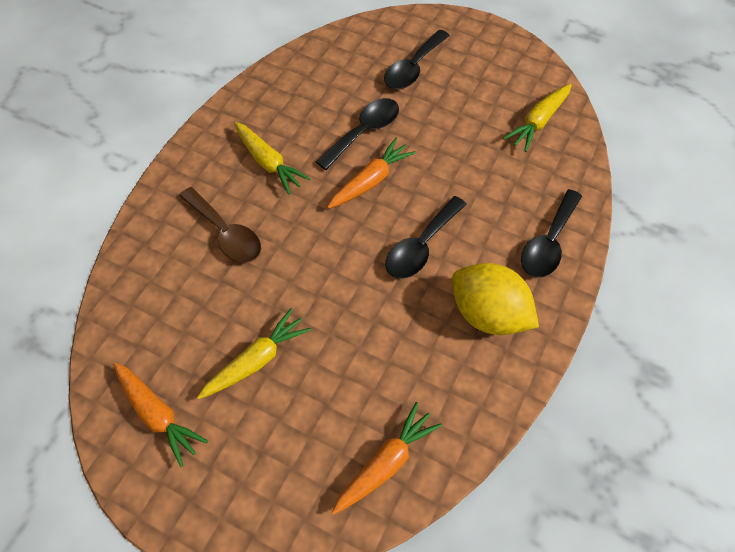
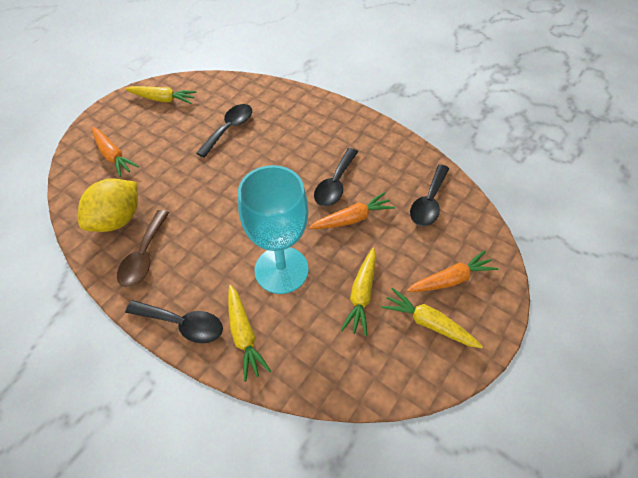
turquoise goblet: 0 -> 1
yellow carrot: 3 -> 4

